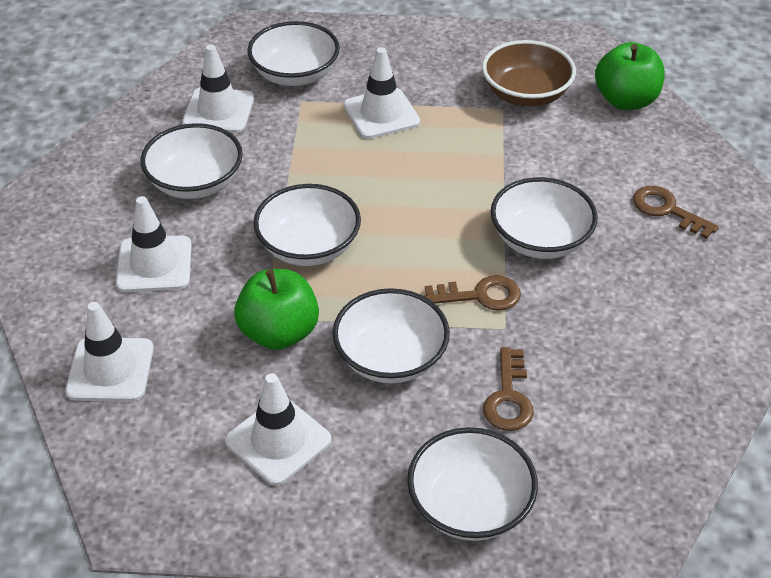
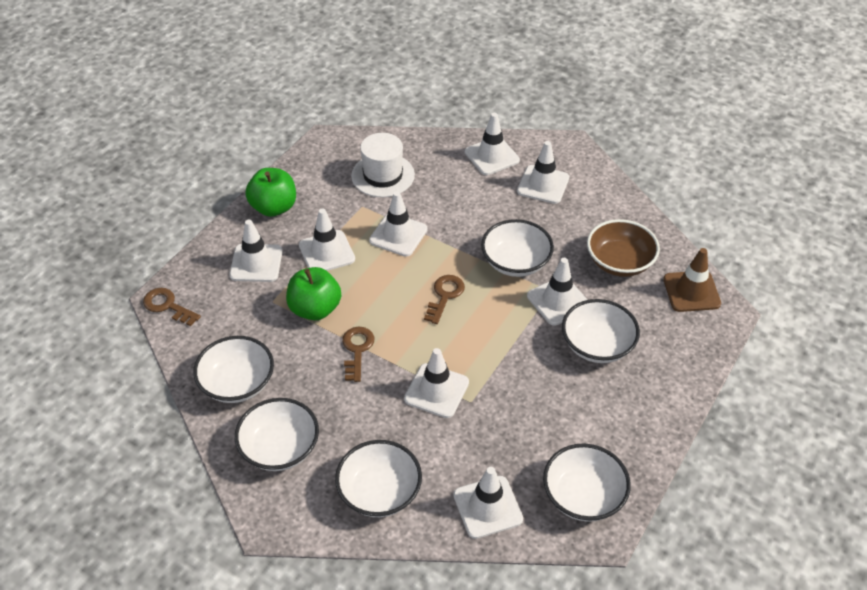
brown traffic cone: 0 -> 1
white hat: 0 -> 1
white traffic cone: 5 -> 8

